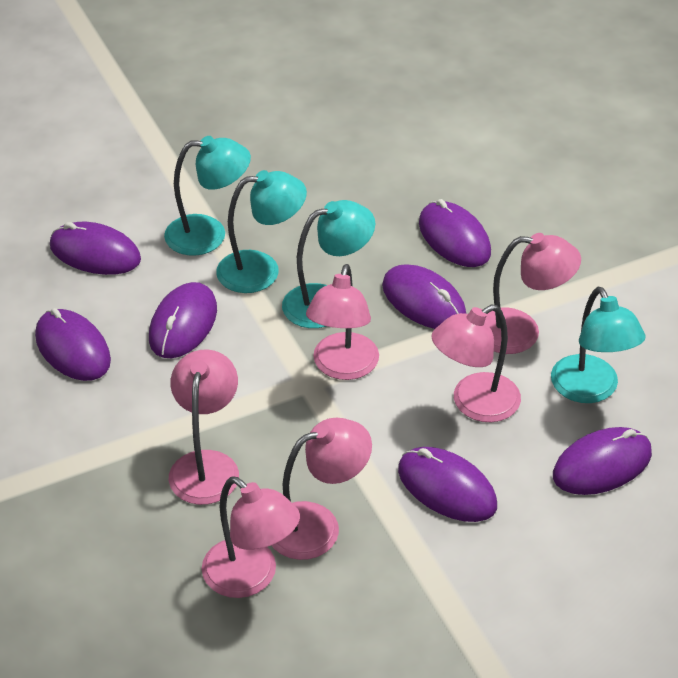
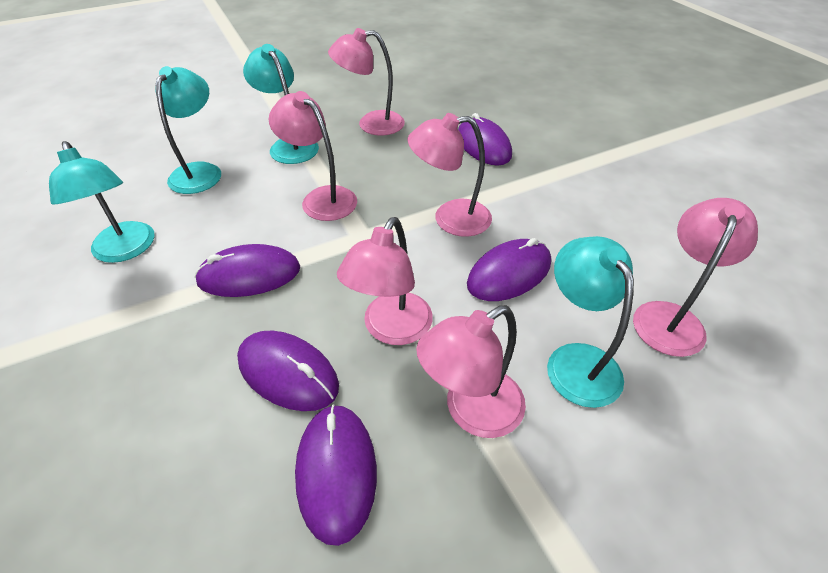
purple mouse: 7 -> 5

